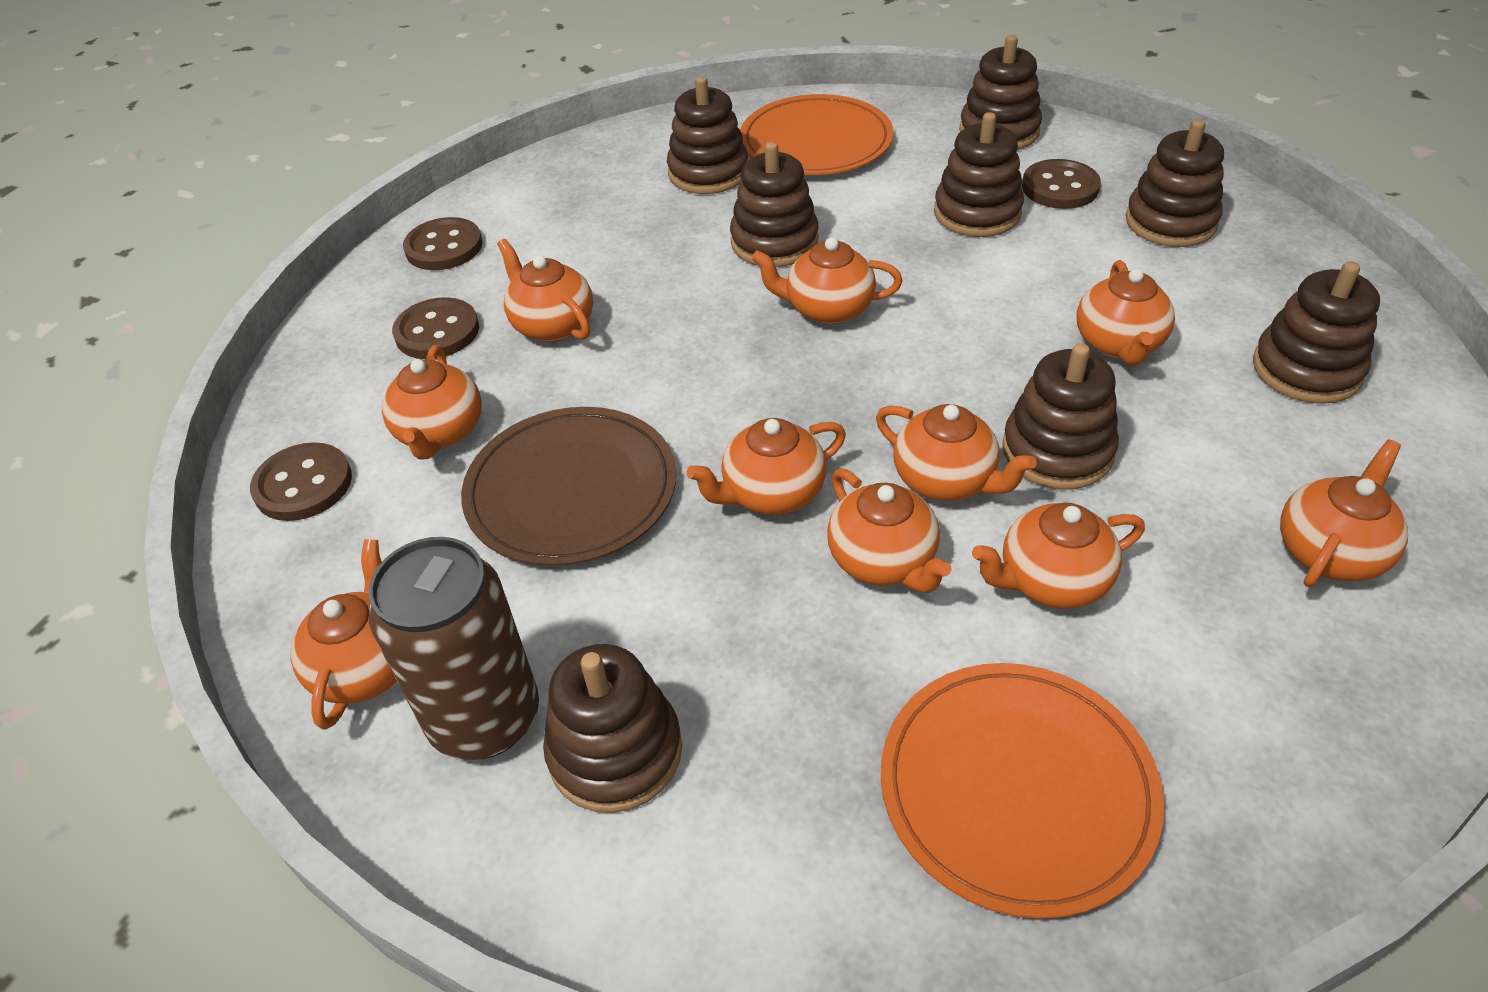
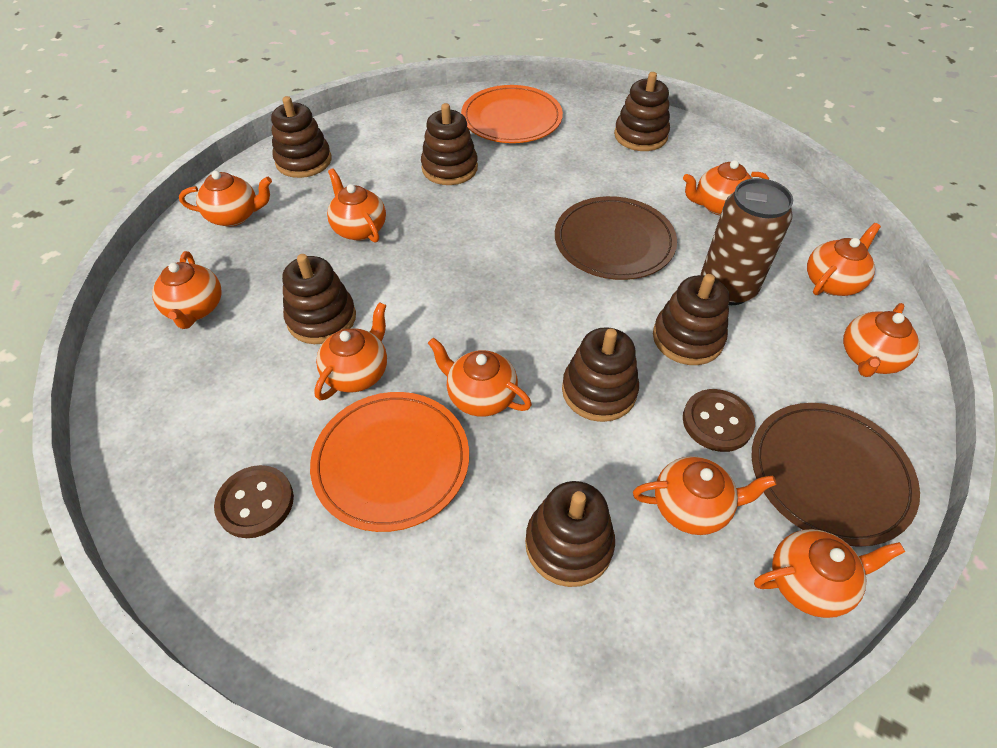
brown button: 4 -> 2
brown plate: 1 -> 2
brown stacking toy: 8 -> 7

